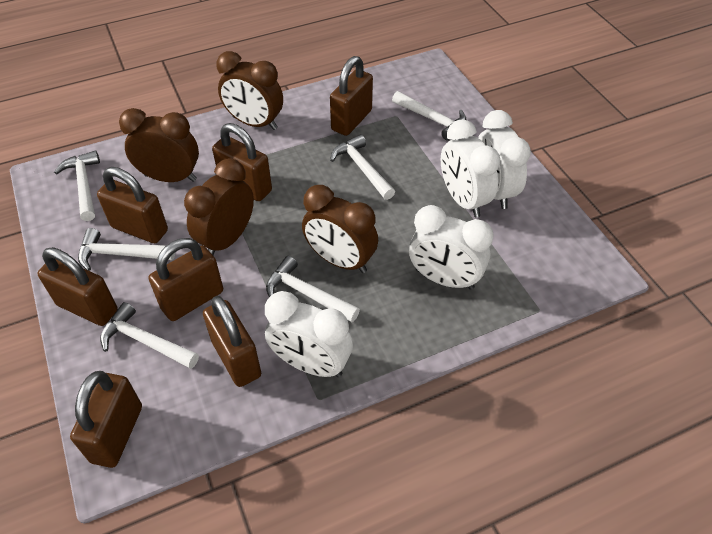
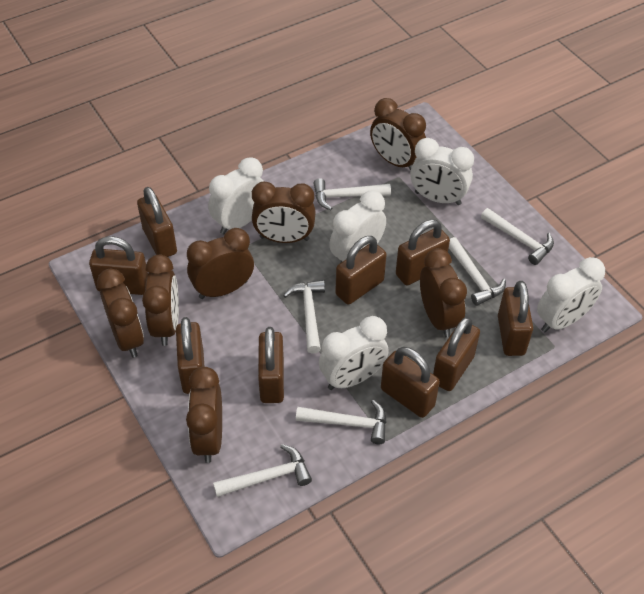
brown clock: 4 -> 7
brown padlock: 7 -> 9
white clock: 4 -> 5

